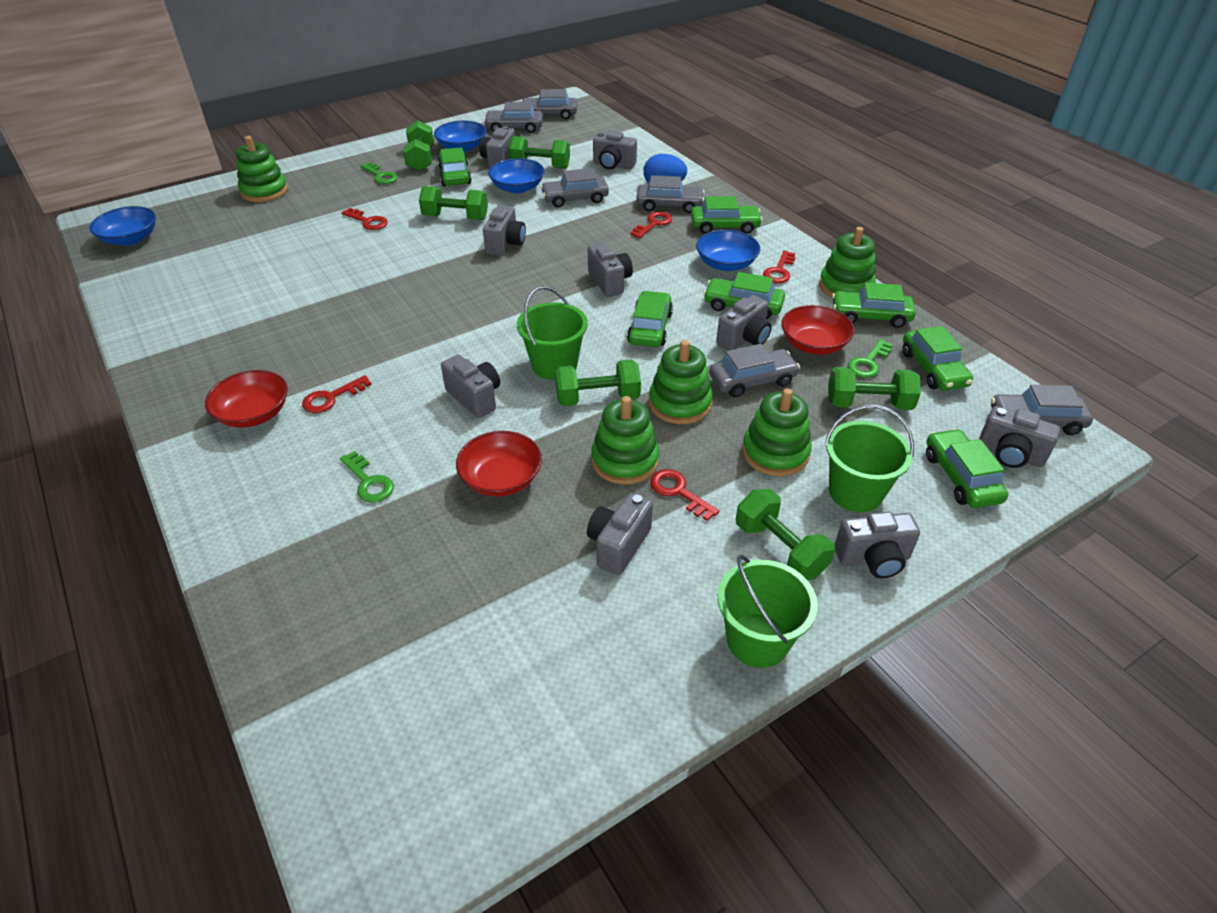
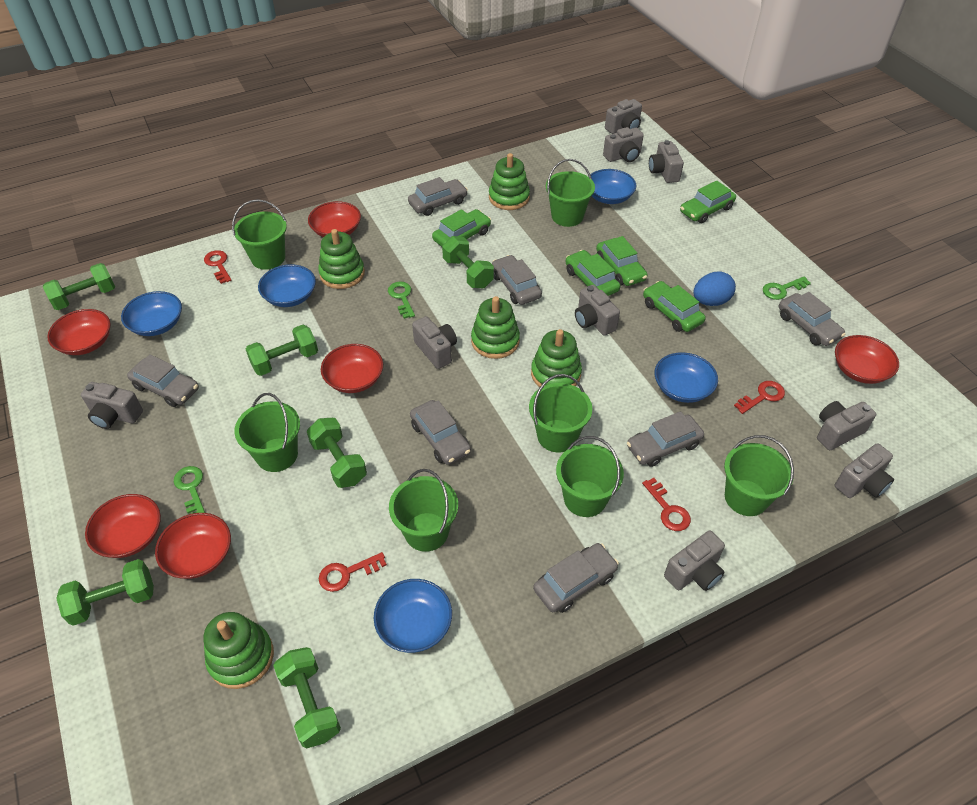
blue bowl: 4 -> 5
green bucket: 3 -> 7
green car: 7 -> 5
grey car: 6 -> 7
red bowl: 3 -> 6
red key: 5 -> 4

